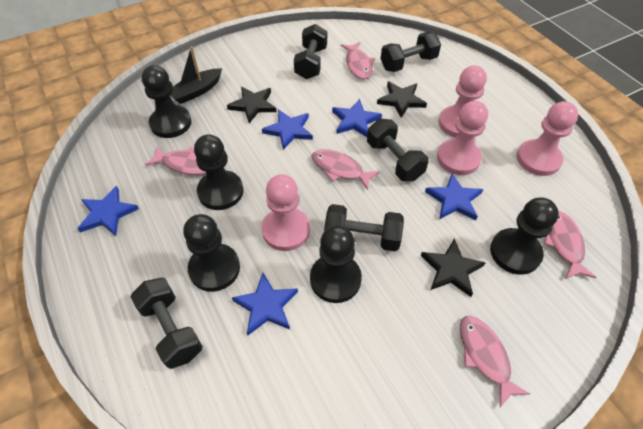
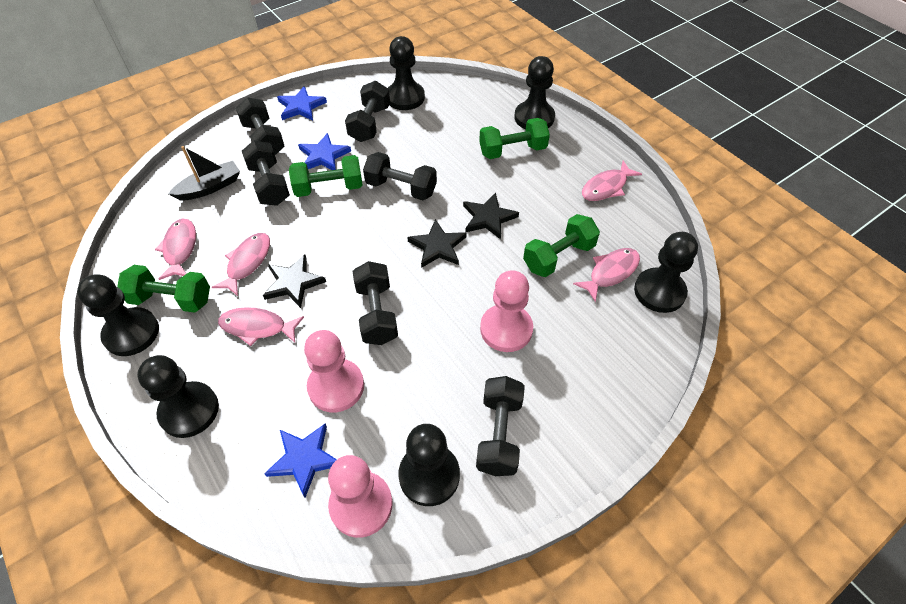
black dumbbell: 5 -> 6
black pawn: 5 -> 6
blue star: 5 -> 3
green dumbbell: 0 -> 4
pink pawn: 4 -> 3

